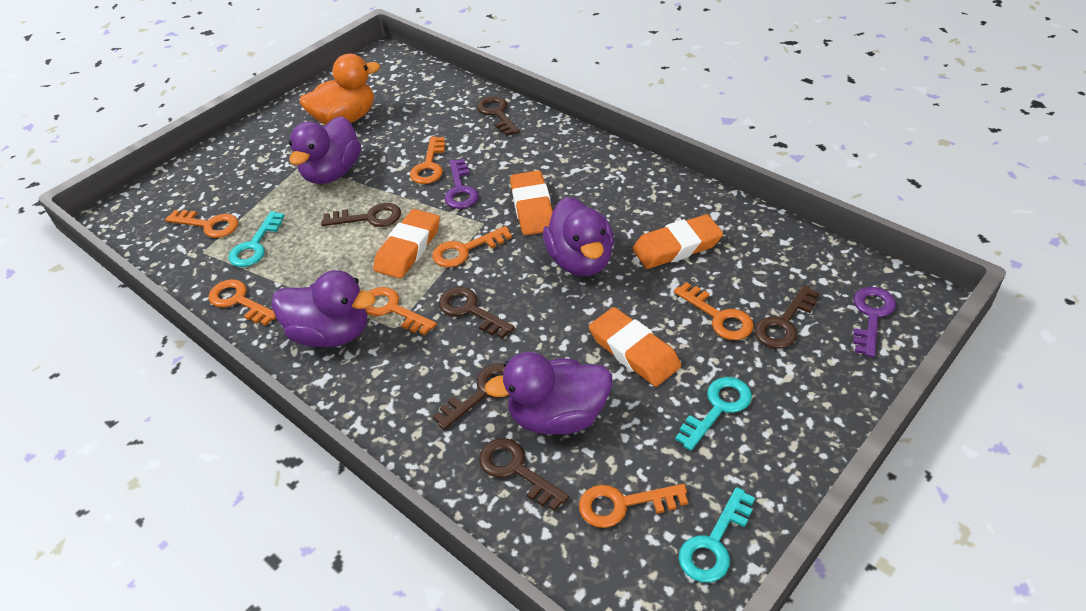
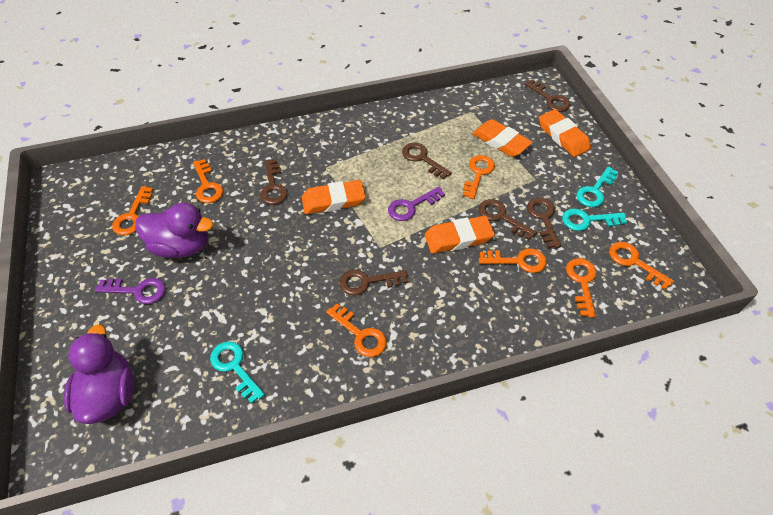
orange duck: 1 -> 0
purple duck: 4 -> 2

